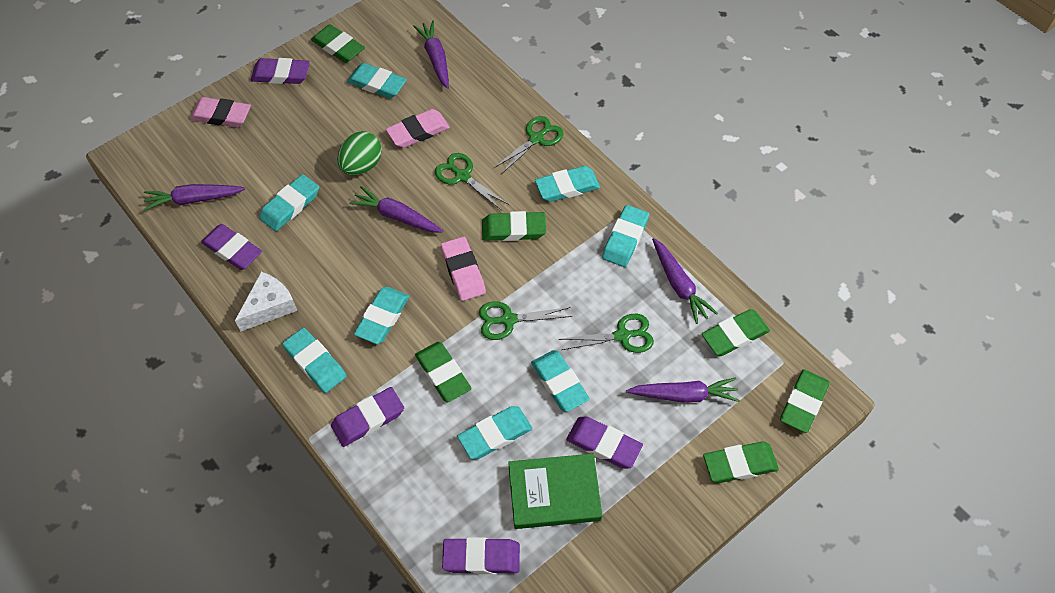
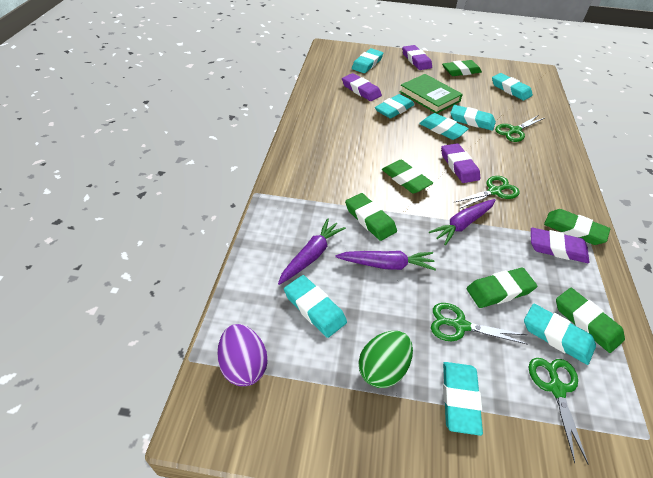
pink eraser: 3 -> 0
purple carrot: 5 -> 3
purple egg: 0 -> 1
purple eraser: 5 -> 4
white cheese: 1 -> 0

